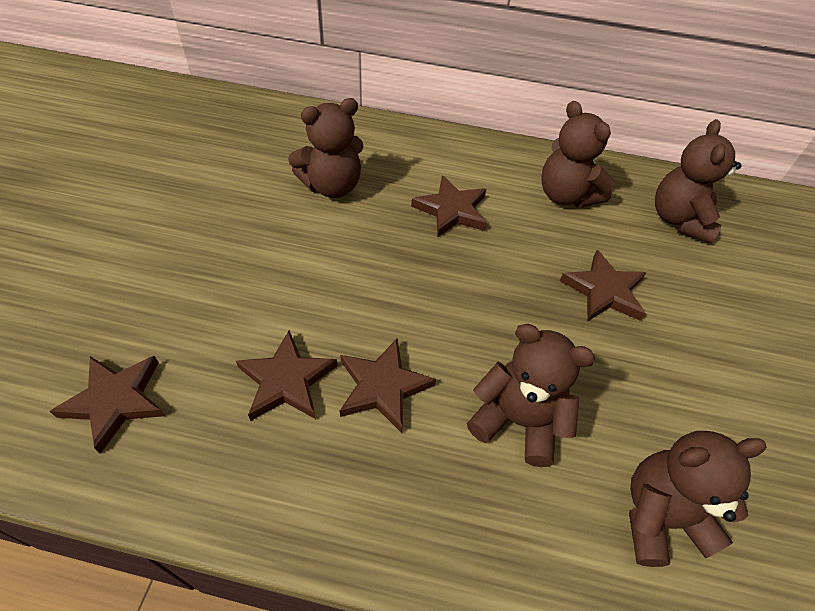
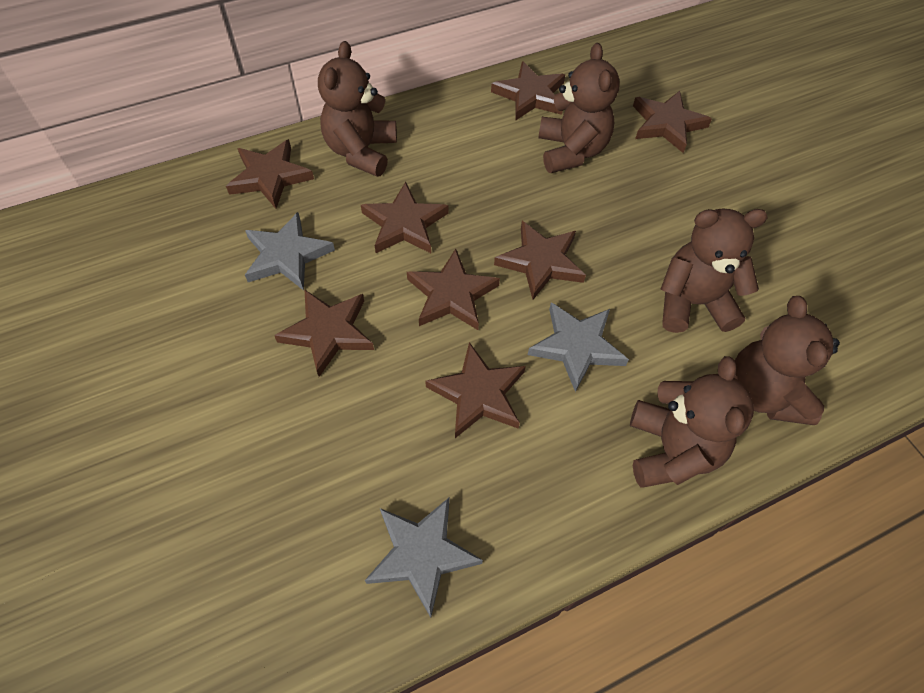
brown star: 5 -> 8
grey star: 0 -> 3

